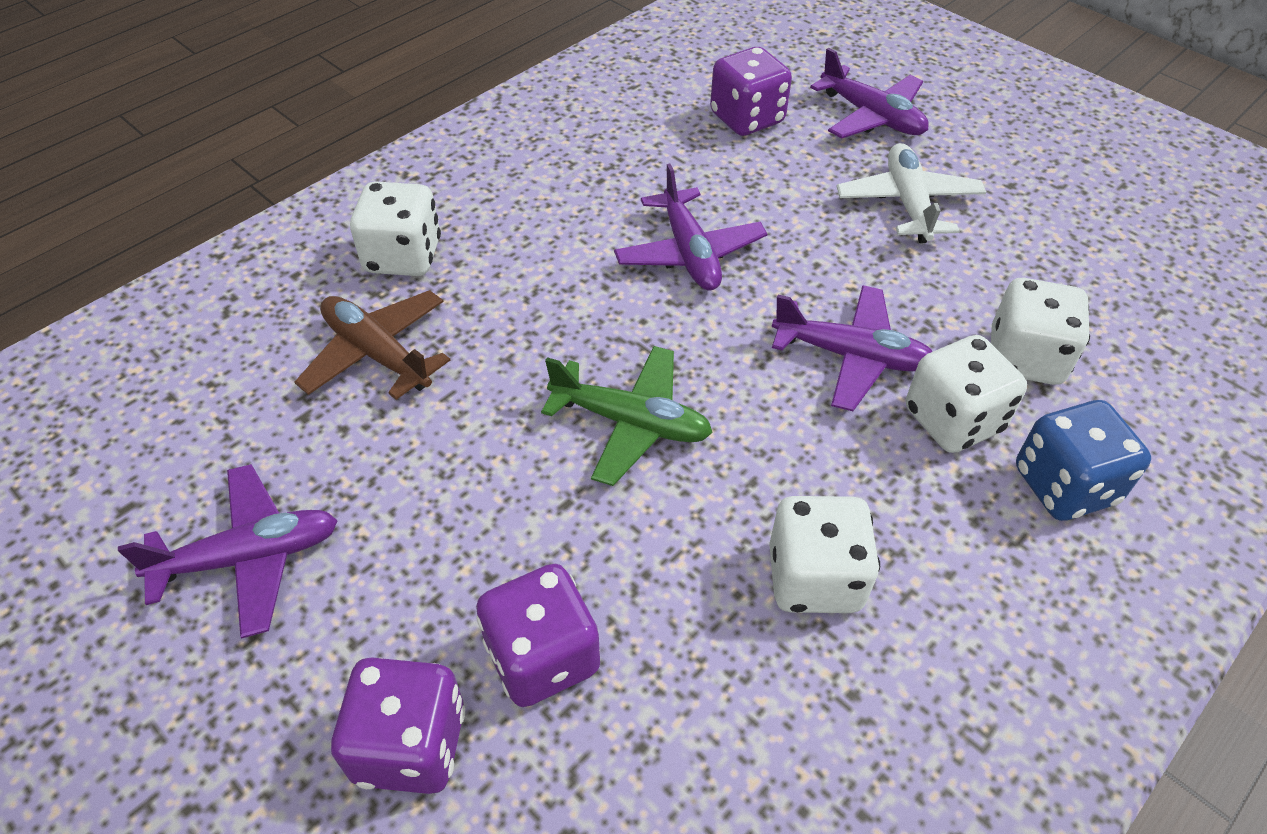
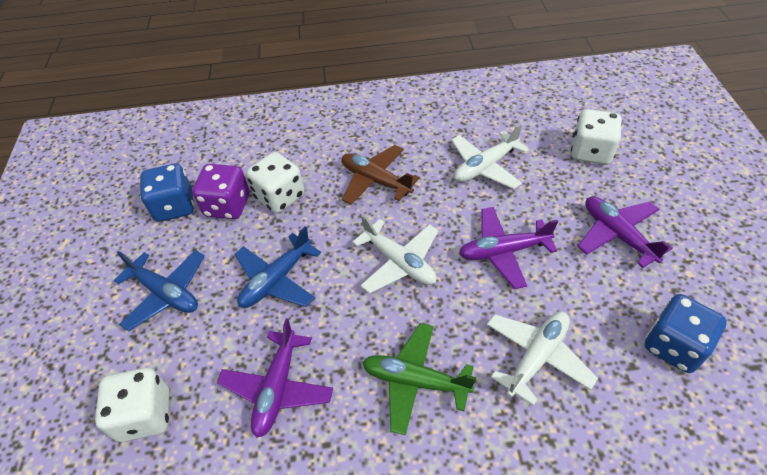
blue dice: 1 -> 2
blue plane: 0 -> 2
purple dice: 3 -> 1
purple plane: 4 -> 3
white dice: 4 -> 3
white plane: 1 -> 3

